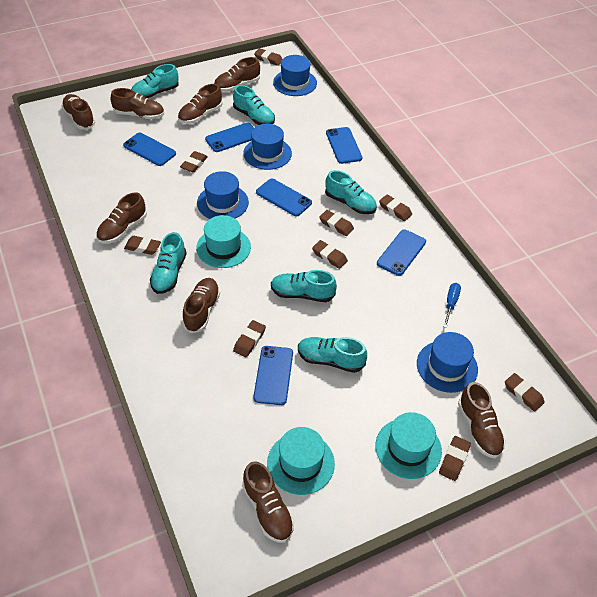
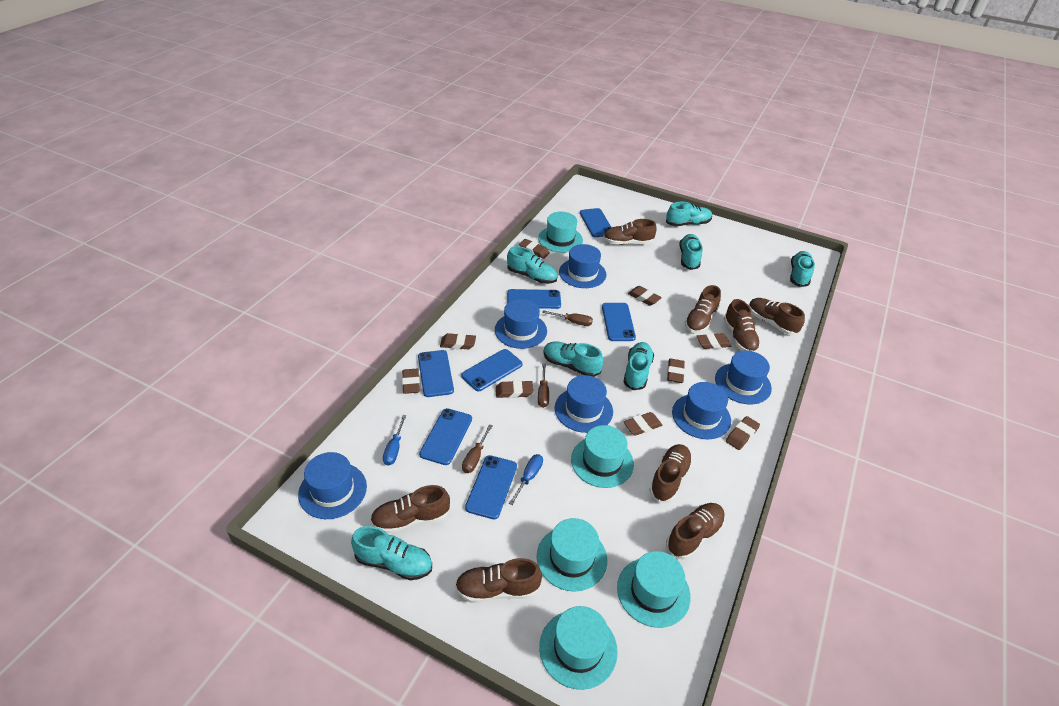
blue hat: 4 -> 6
blue phone: 6 -> 7
blue screwdriver: 1 -> 2
brown screwdriver: 0 -> 3
turquoise hat: 3 -> 5
turquoise shoe: 6 -> 7

